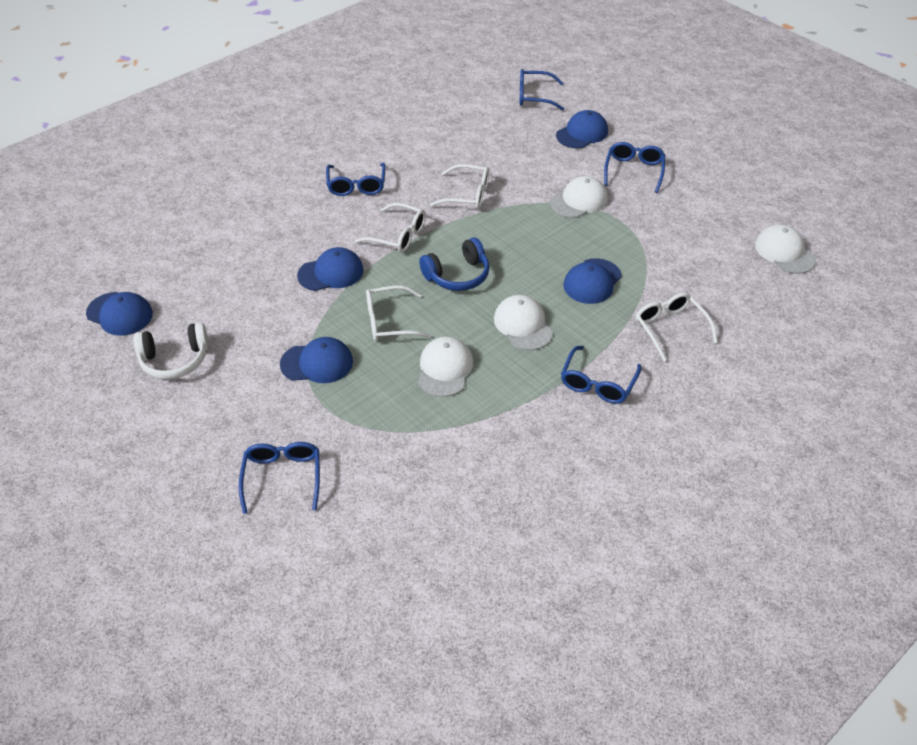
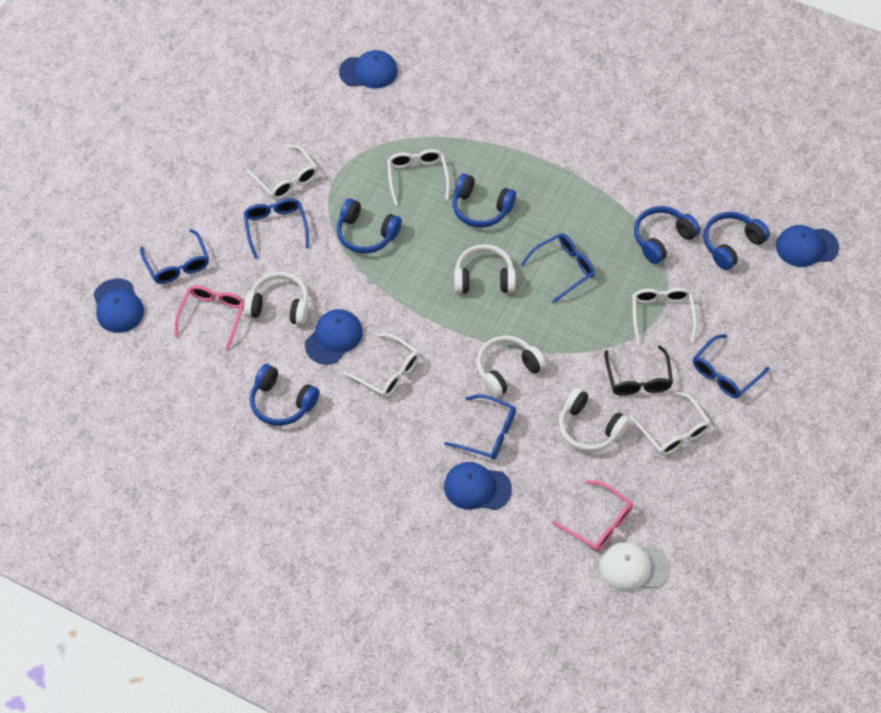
black glasses: 0 -> 1
blue headphones: 1 -> 5
pink glasses: 0 -> 2
white cap: 4 -> 1
white glasses: 4 -> 5
white headphones: 1 -> 4

